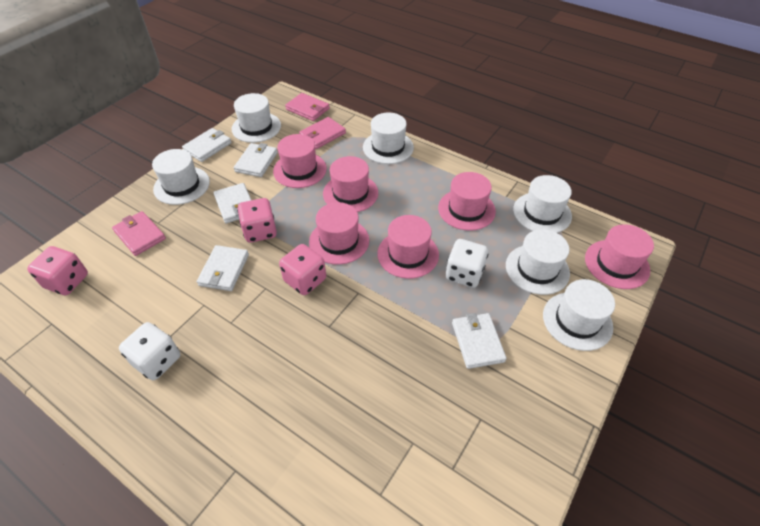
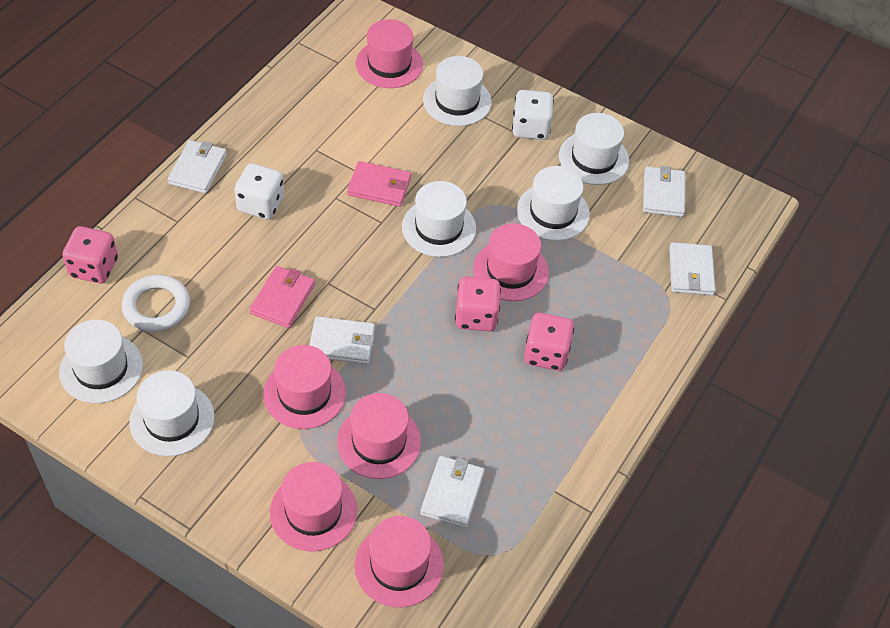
pink wallet: 3 -> 2
white ring: 0 -> 1

